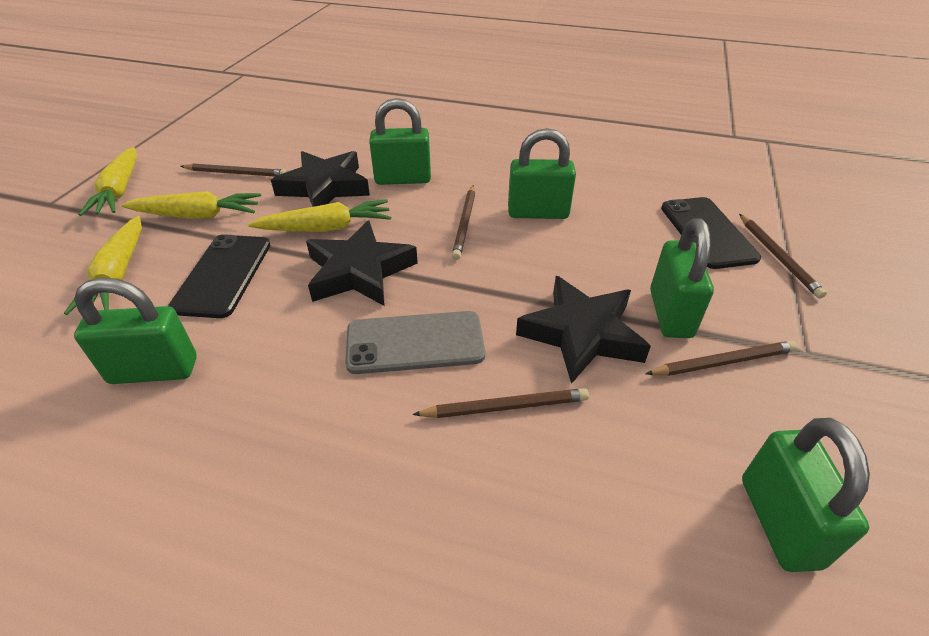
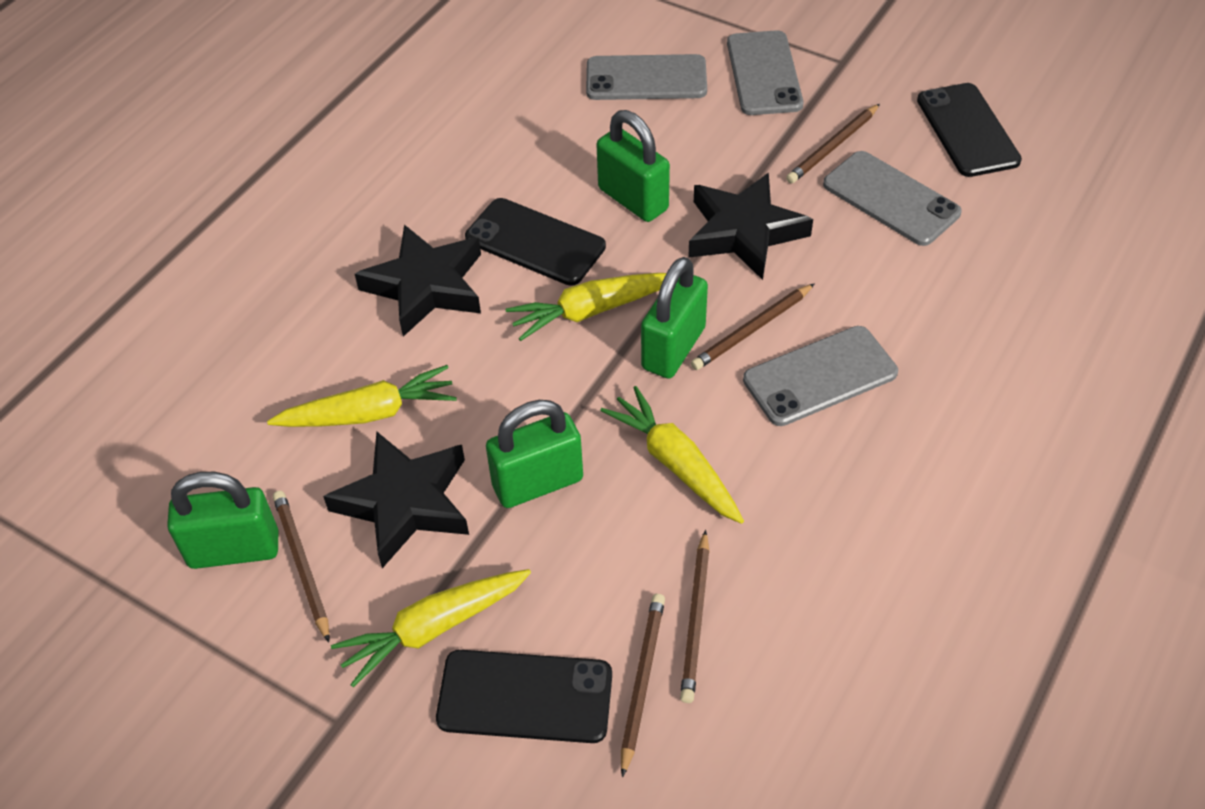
black phone: 2 -> 3
green padlock: 5 -> 4
grey phone: 1 -> 4

